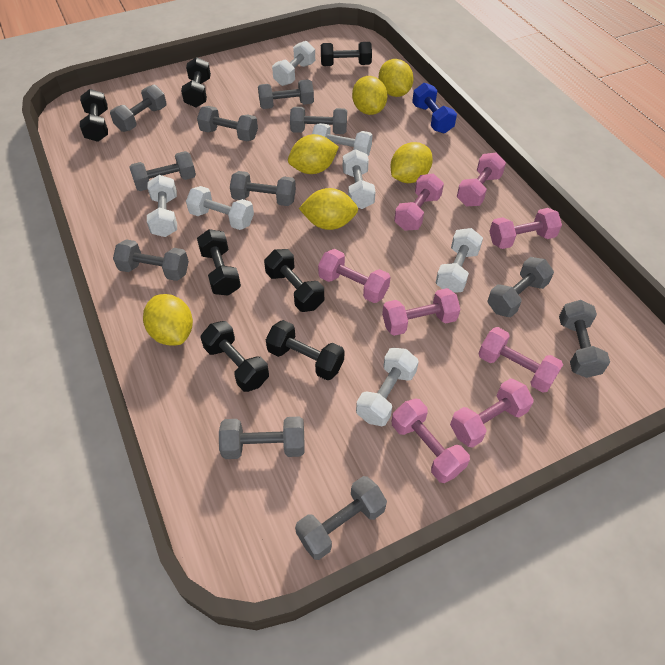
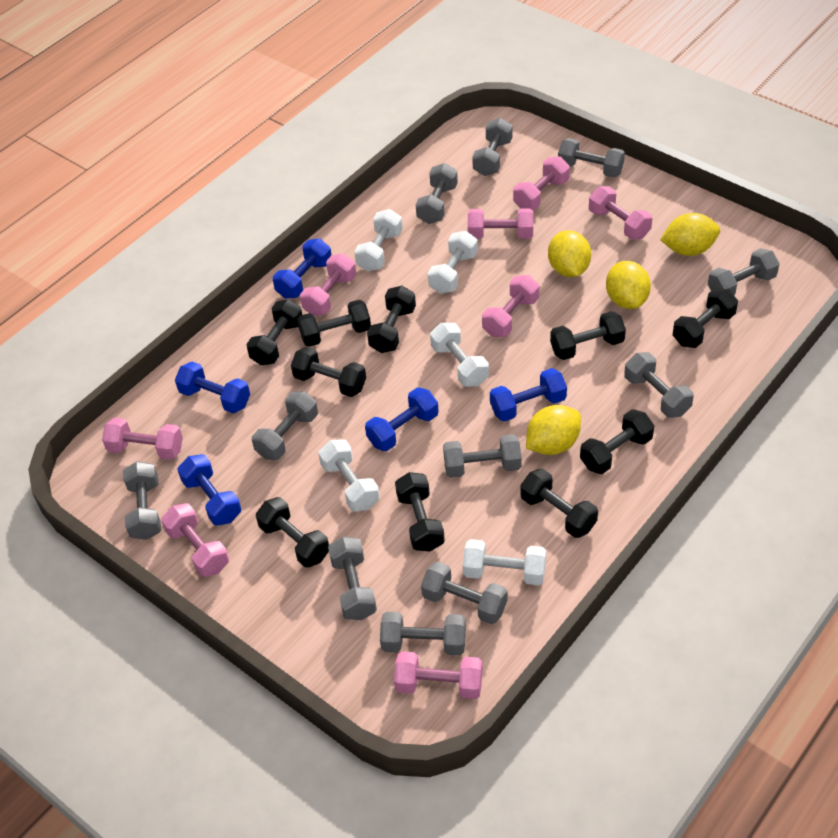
black dumbbell: 7 -> 10
blue dumbbell: 1 -> 5
white dumbbell: 7 -> 5
yellow lemon: 6 -> 4

